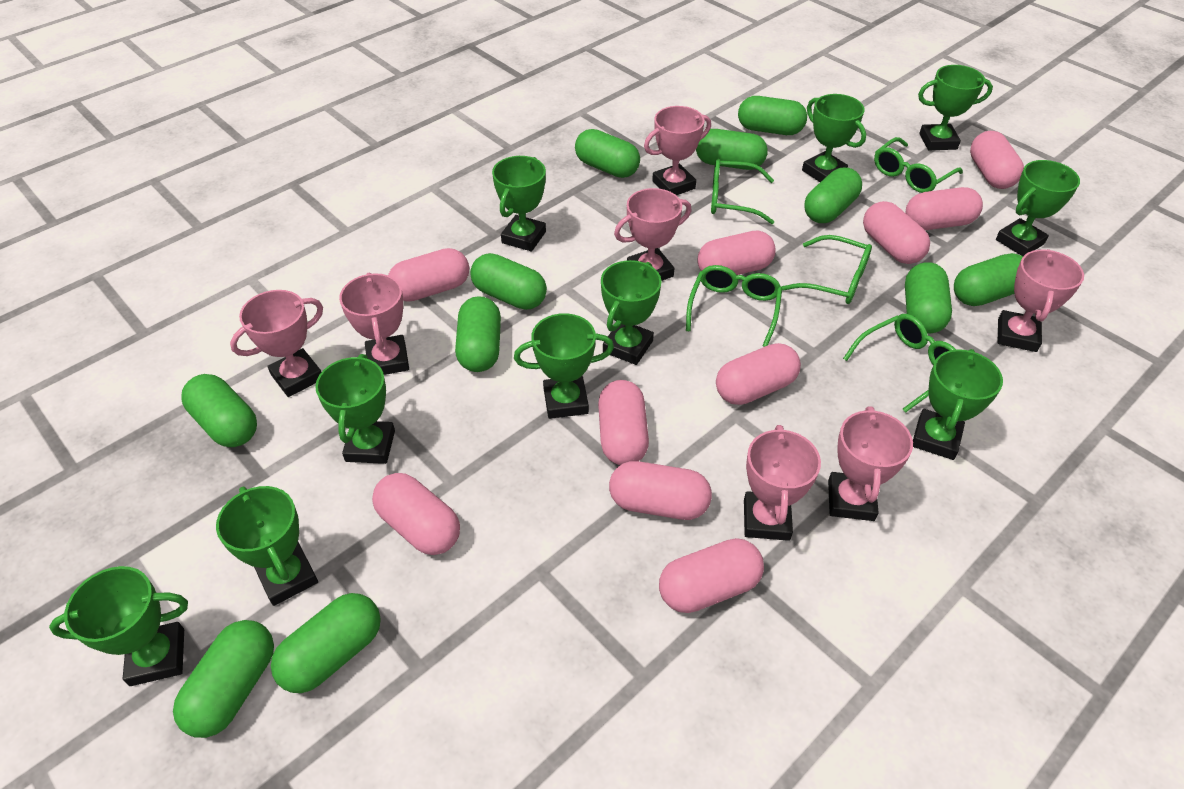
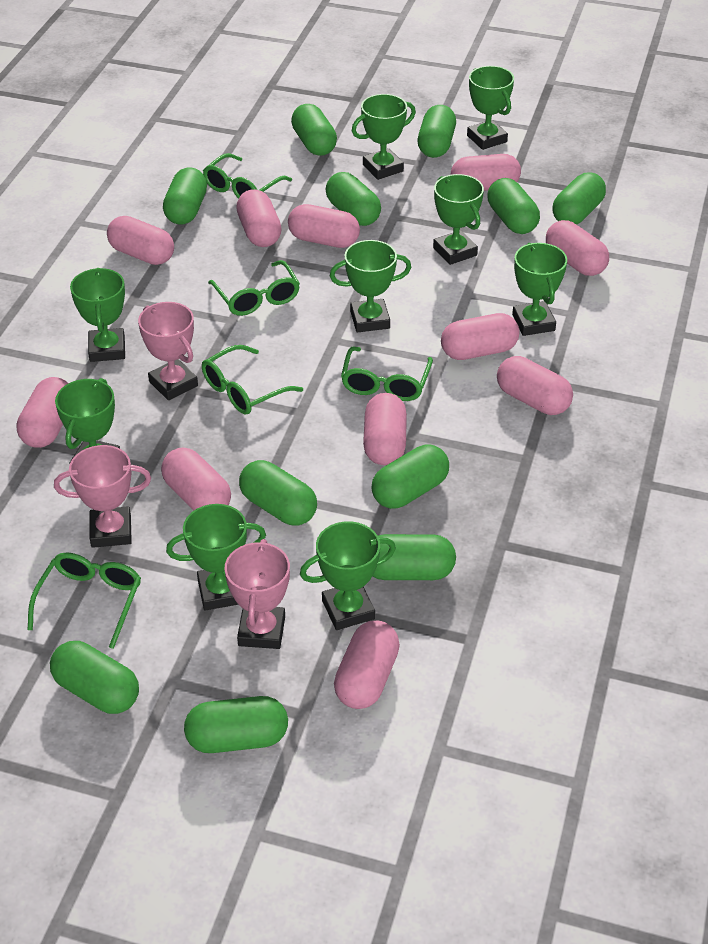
green trophy: 10 -> 9
pink capsule: 10 -> 11
pink trophy: 7 -> 3

